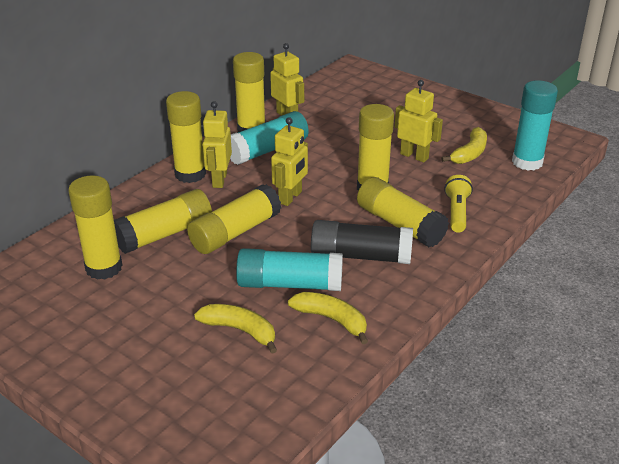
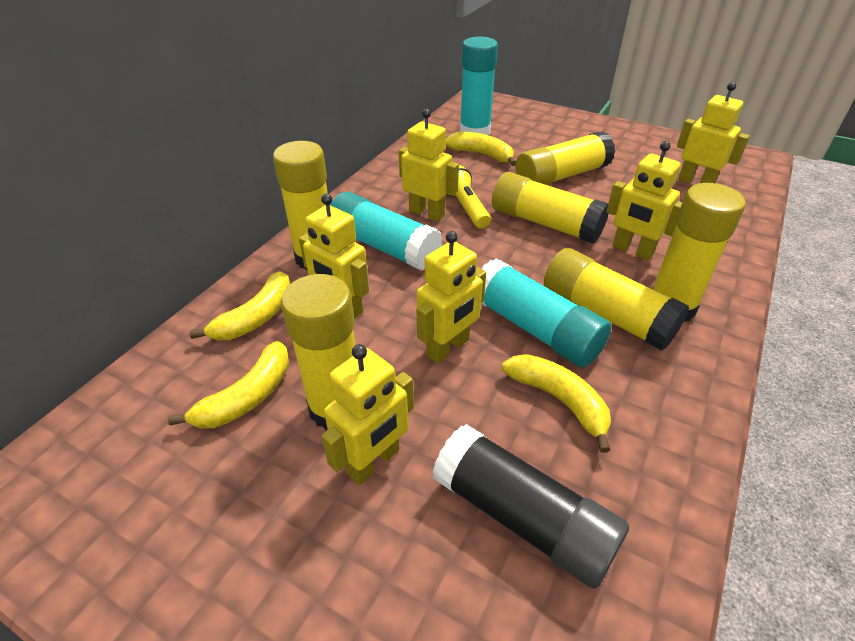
yellow banana: 3 -> 4
yellow glue stick: 7 -> 6
yellow robot: 4 -> 6

